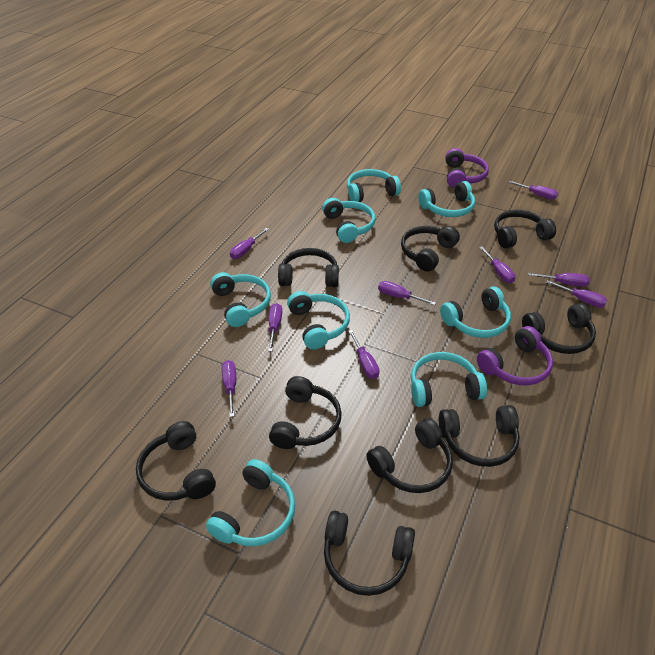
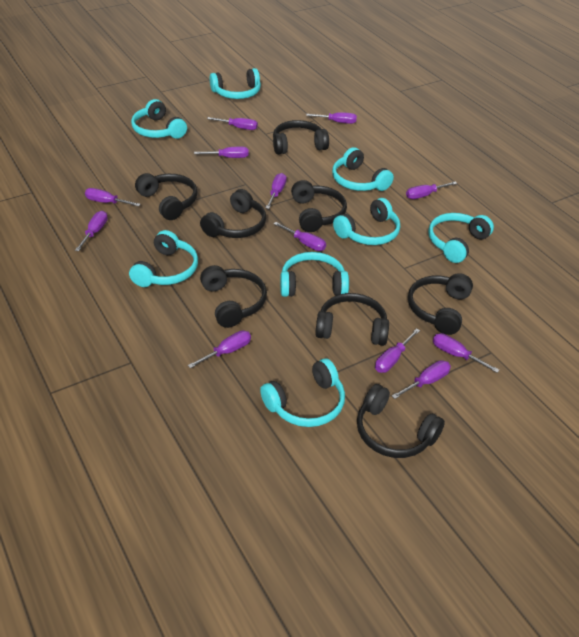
black headphones: 9 -> 8
purple headphones: 2 -> 0
purple screwdriver: 9 -> 12

